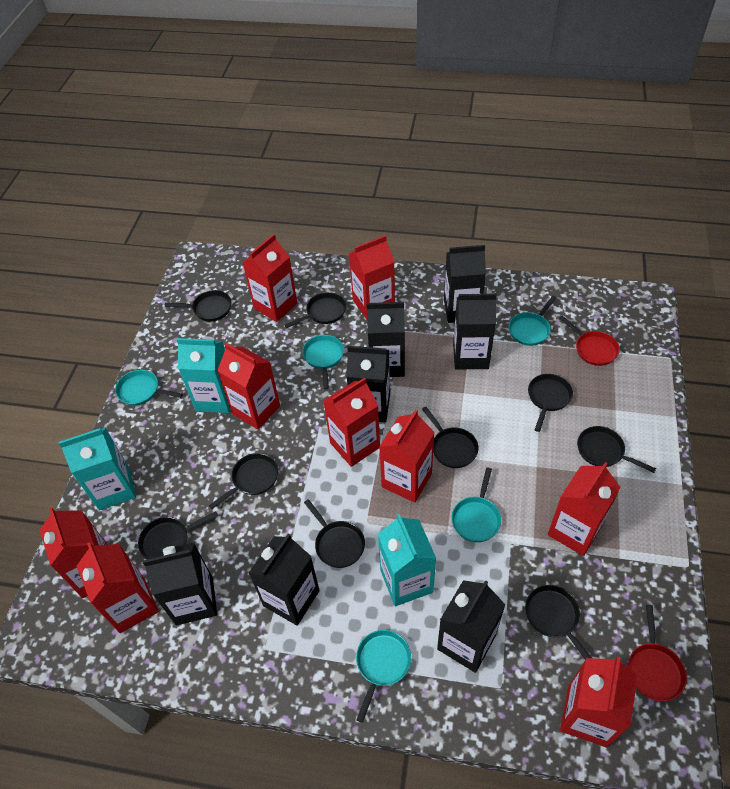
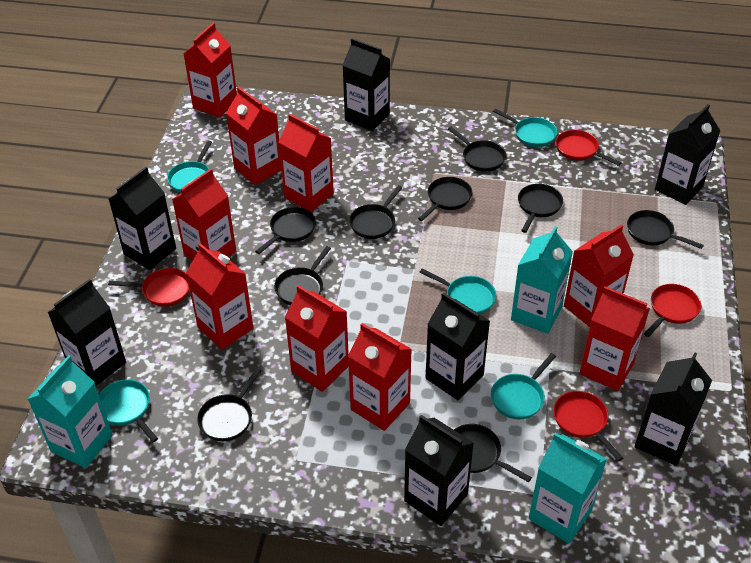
red pan: 2 -> 4

